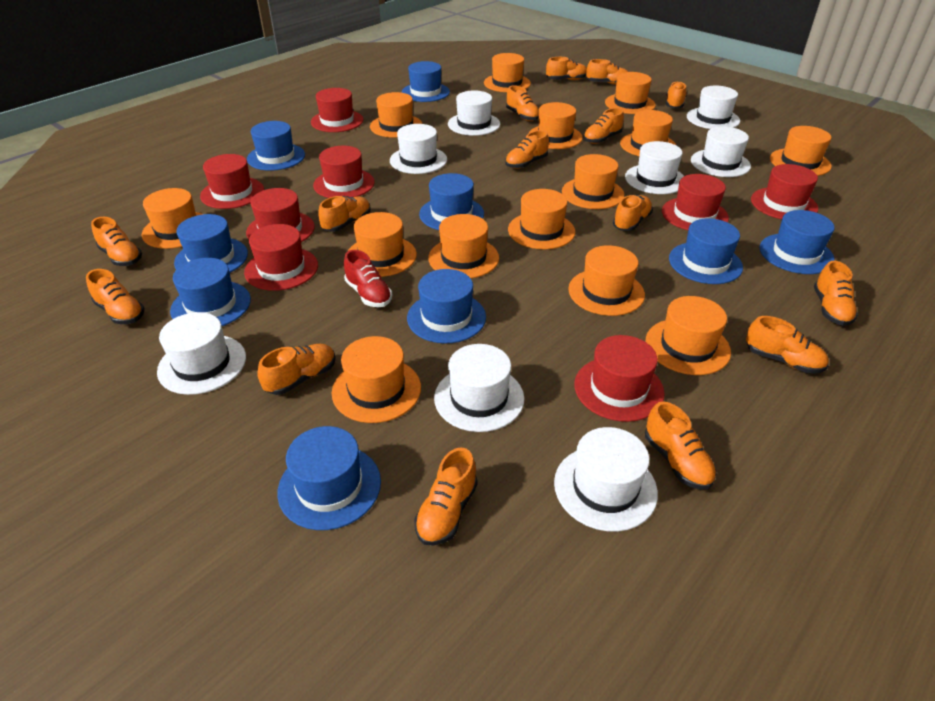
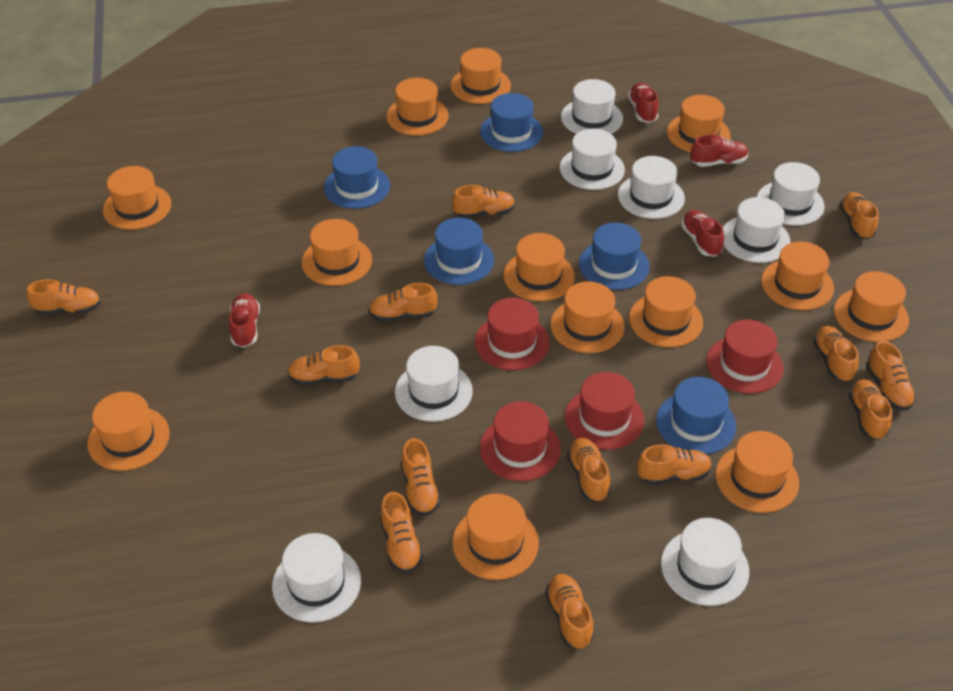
blue hat: 9 -> 5
orange hat: 14 -> 13
orange shoe: 15 -> 13
red hat: 8 -> 4
red shoe: 1 -> 4

